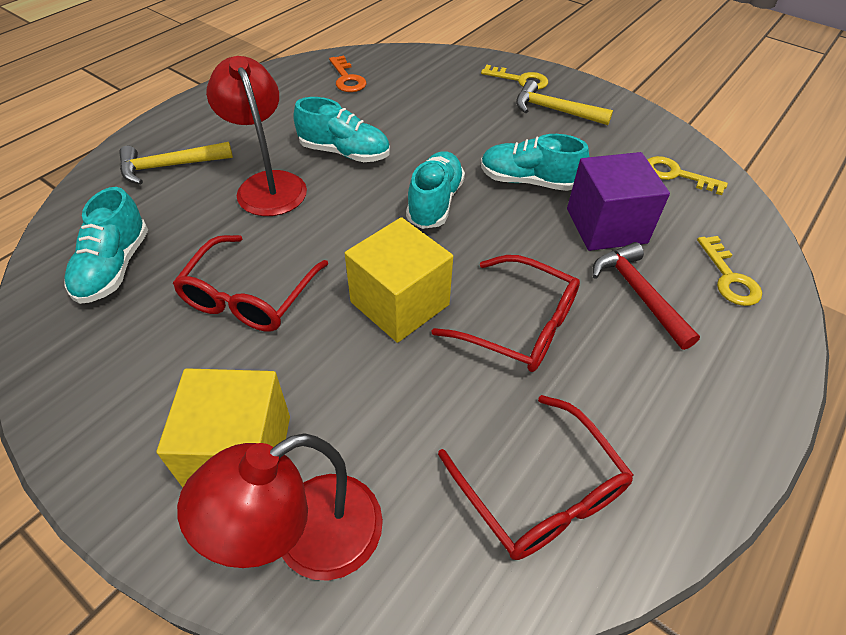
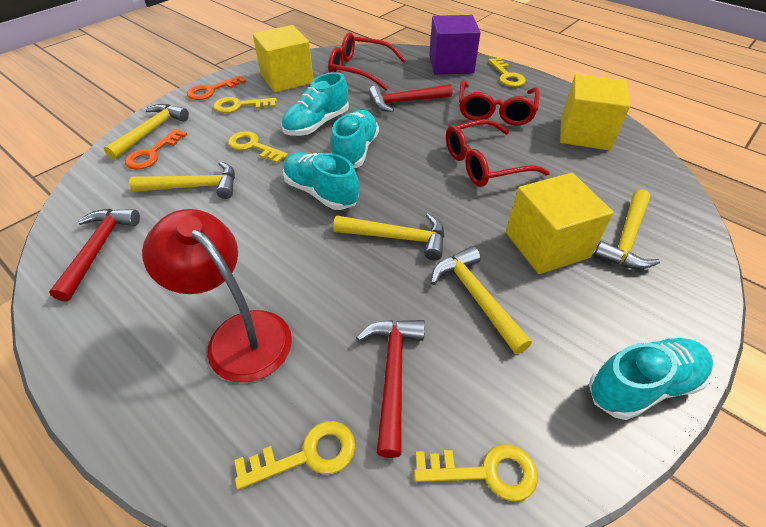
orange key: 1 -> 2
red hammer: 1 -> 3
red lamp: 2 -> 1
yellow cube: 2 -> 3
yellow hammer: 2 -> 5
yellow key: 3 -> 5

